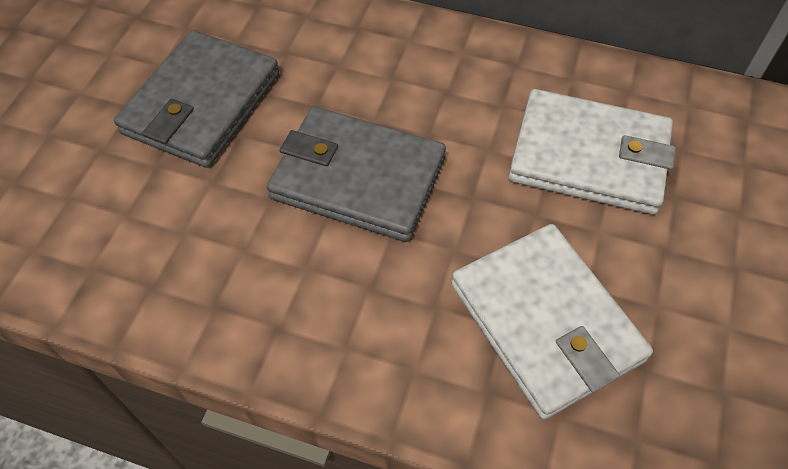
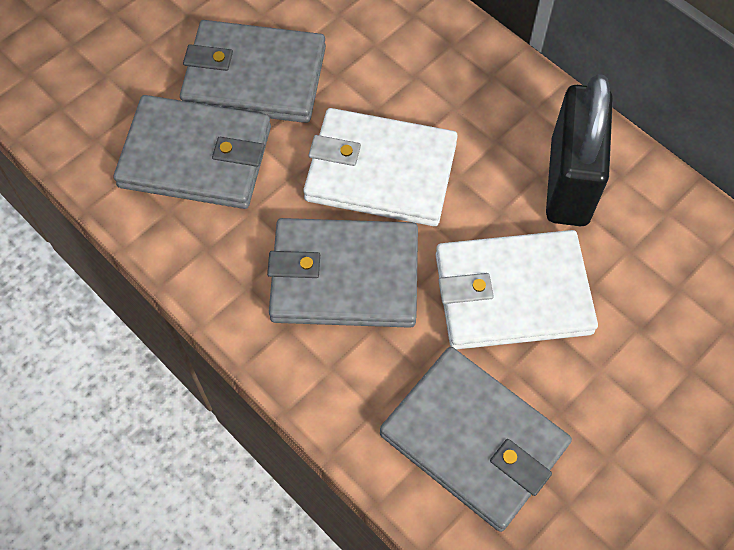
black padlock: 0 -> 1
grey wallet: 2 -> 4

